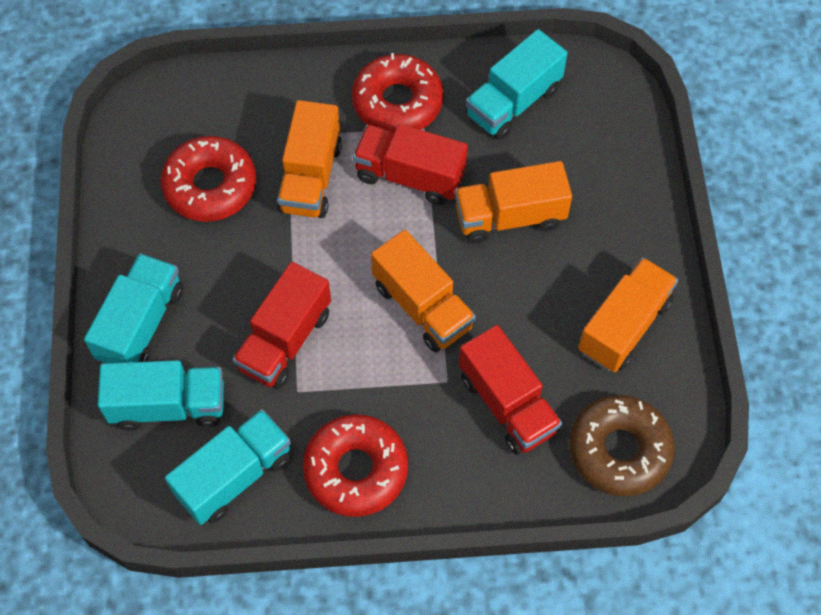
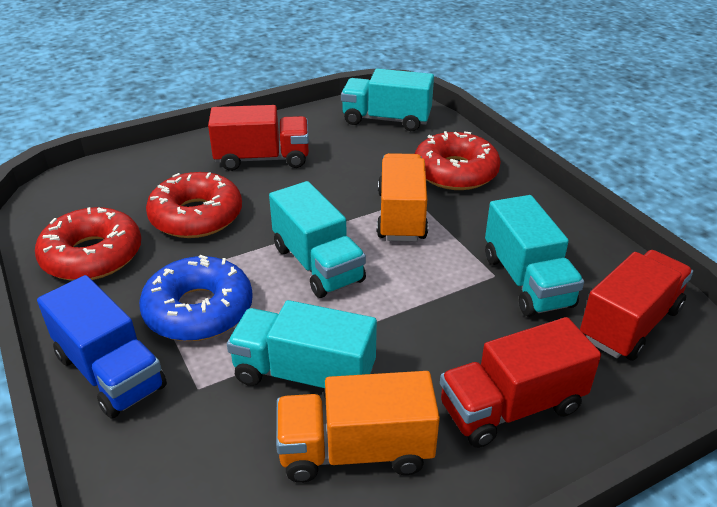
blue donut: 0 -> 1
blue truck: 0 -> 1
brown donut: 1 -> 0
orange truck: 4 -> 2

